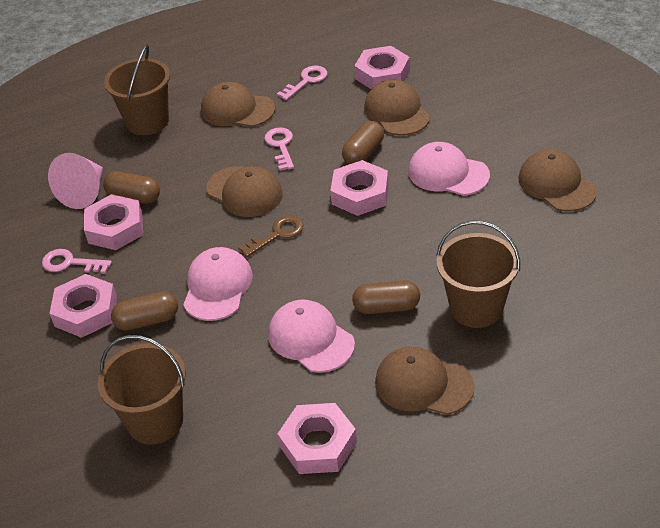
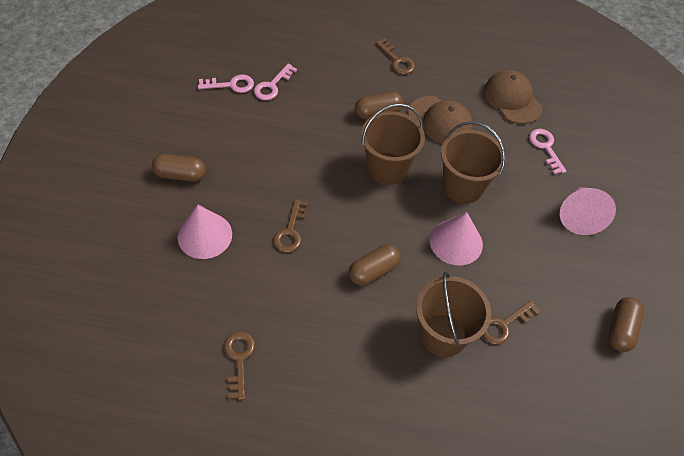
brown cap: 5 -> 2
brown key: 1 -> 4
pink cap: 3 -> 0
pink cone: 1 -> 3
pink nut: 5 -> 0

